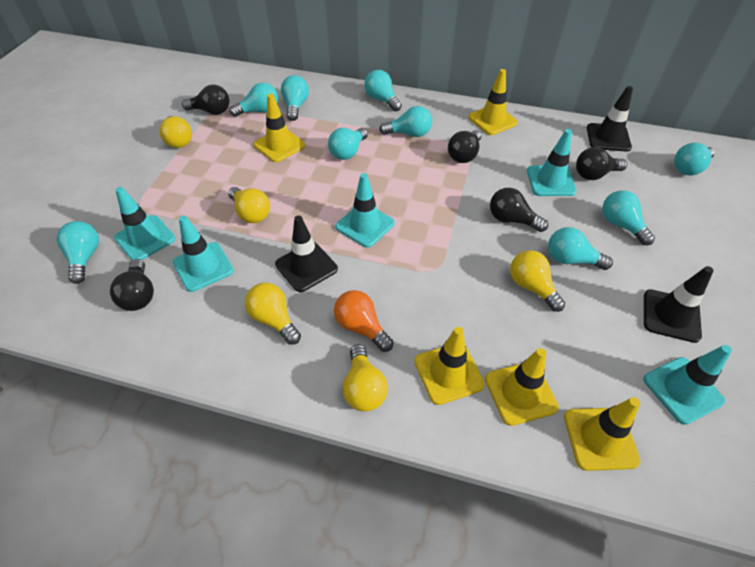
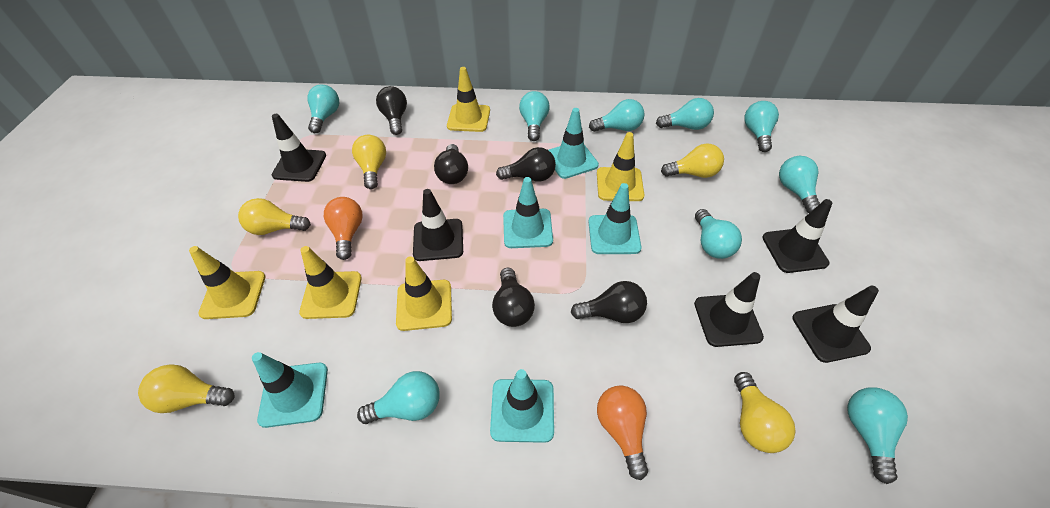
black traffic cone: 3 -> 5
orange light bulb: 1 -> 2

